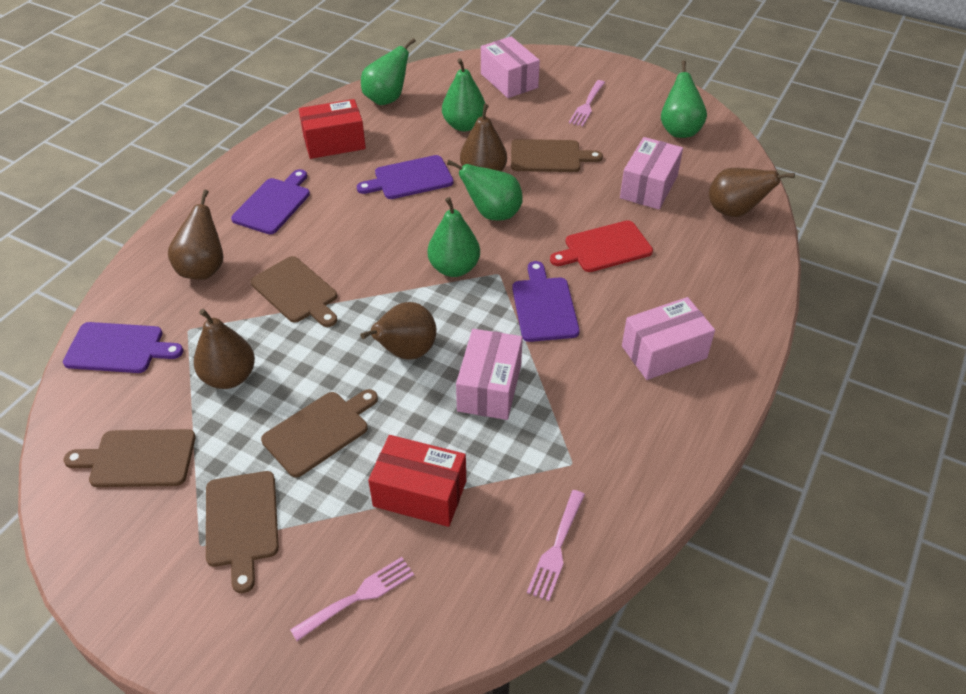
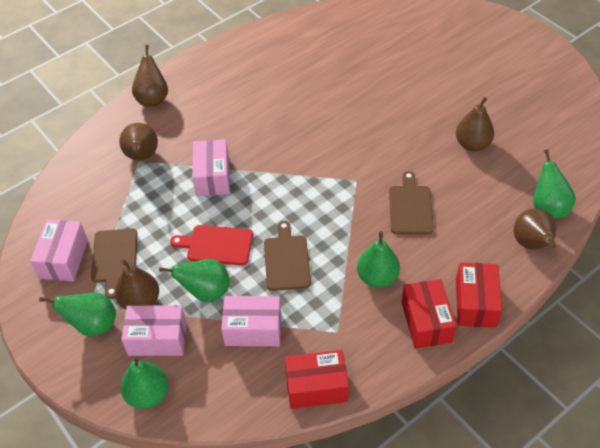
brown cutting board: 5 -> 3
pink fork: 3 -> 0
purple cutting board: 4 -> 0
red box: 2 -> 3

